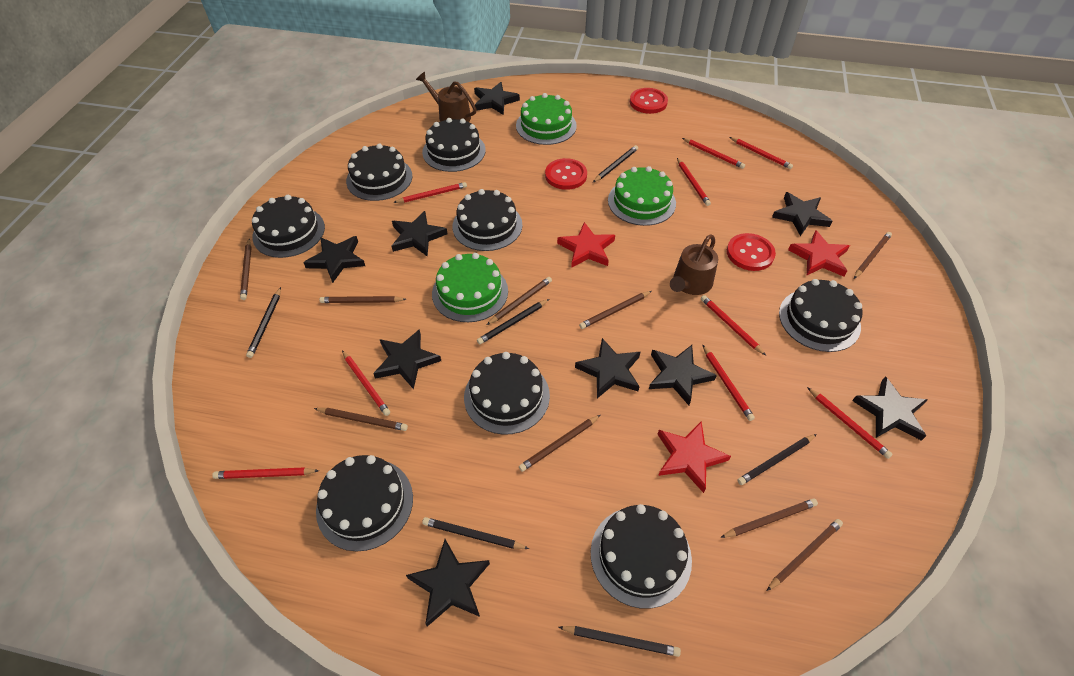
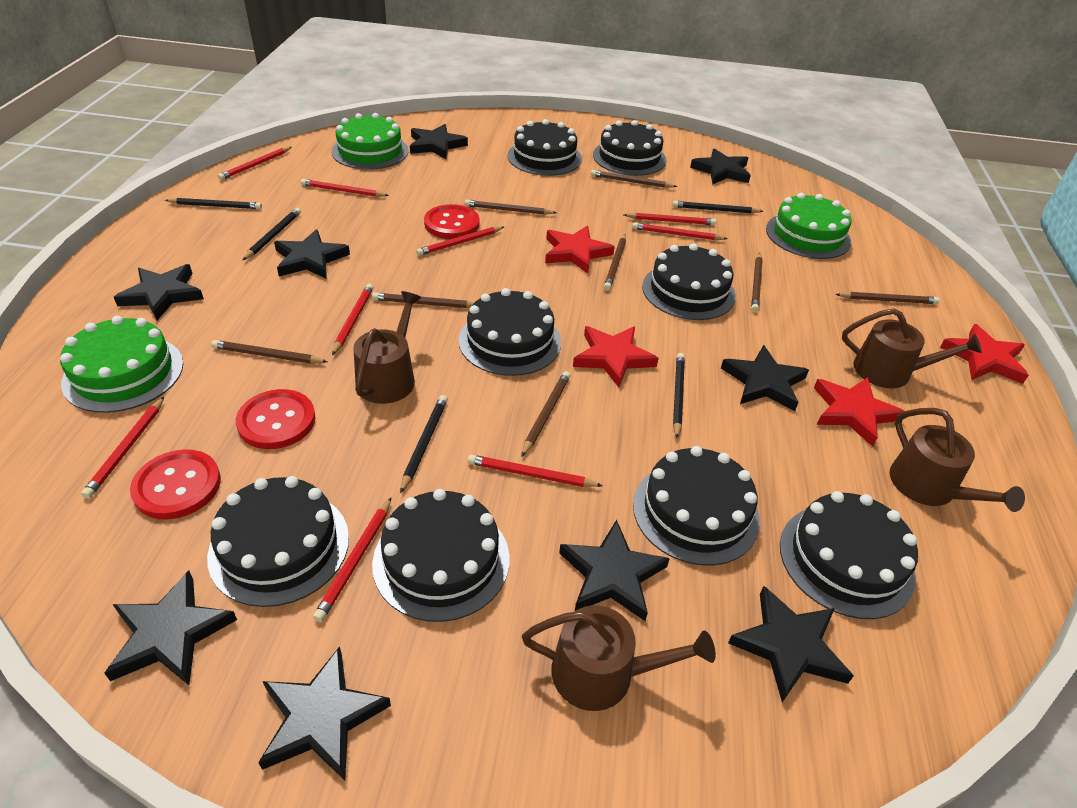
black pencil: 6 -> 5
brown pencil: 9 -> 8
brown watering can: 2 -> 4
red star: 3 -> 4

